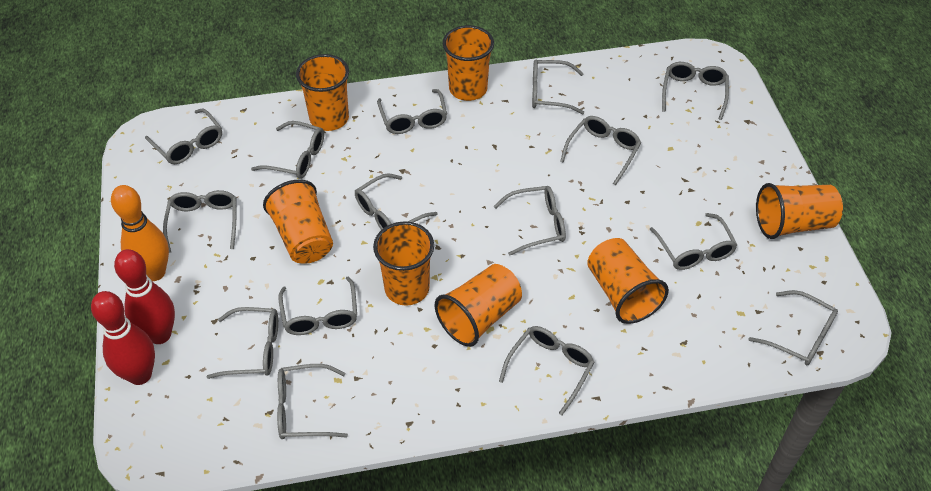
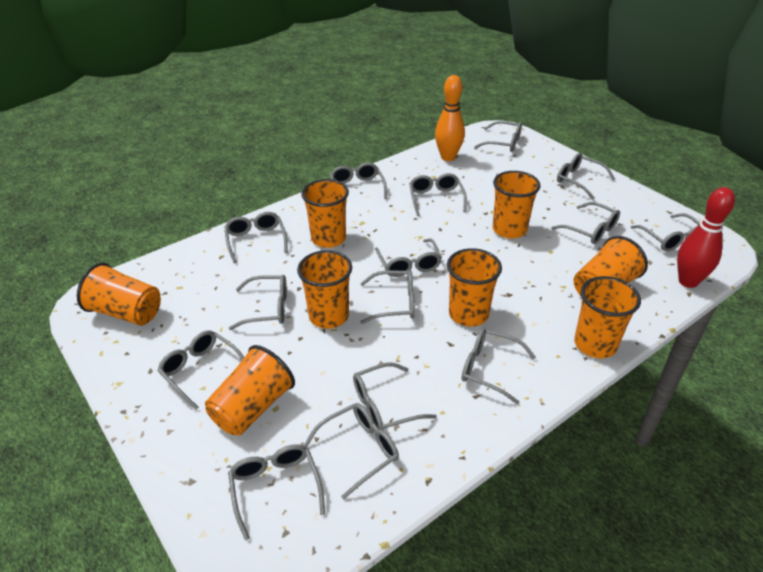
orange cup: 7 -> 8
red bowling pin: 2 -> 1

